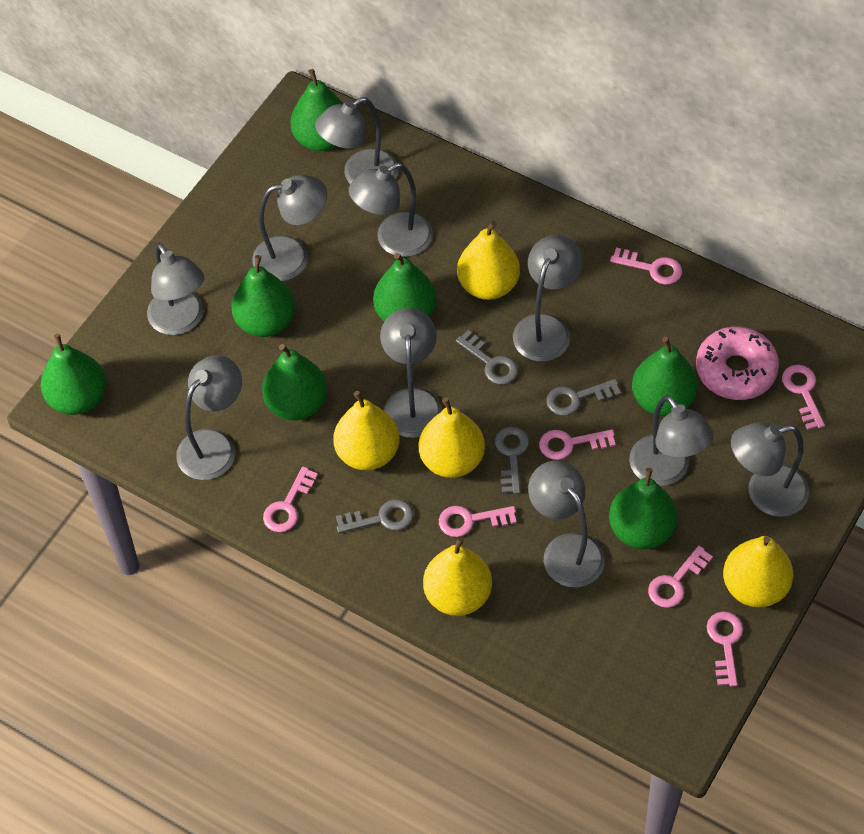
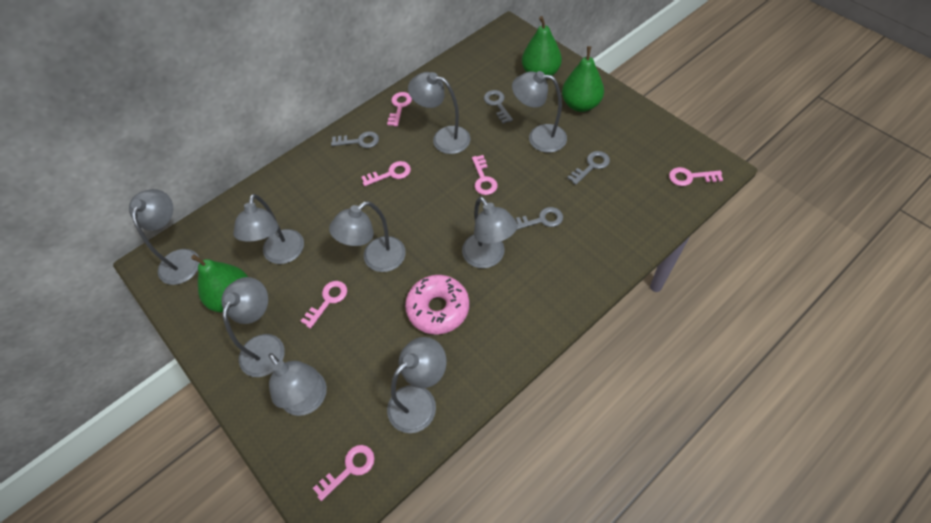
green pear: 7 -> 3
grey lamp: 10 -> 9
pink key: 7 -> 6
yellow pear: 5 -> 0

